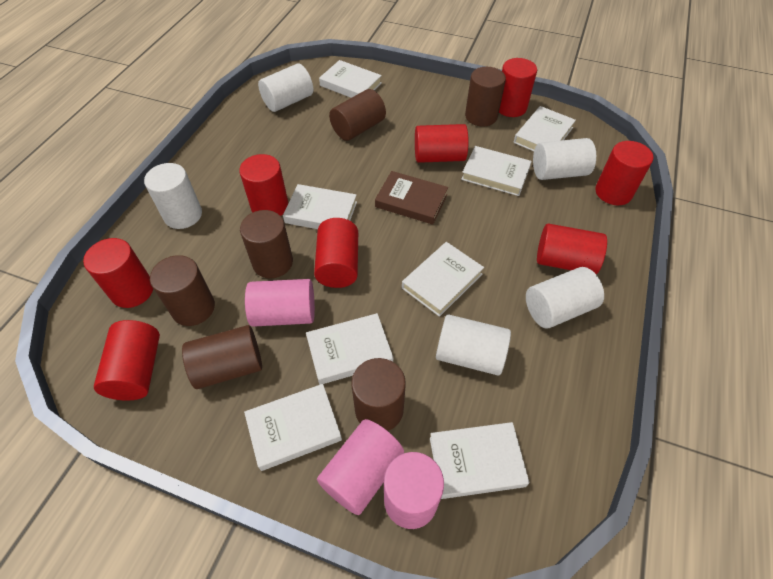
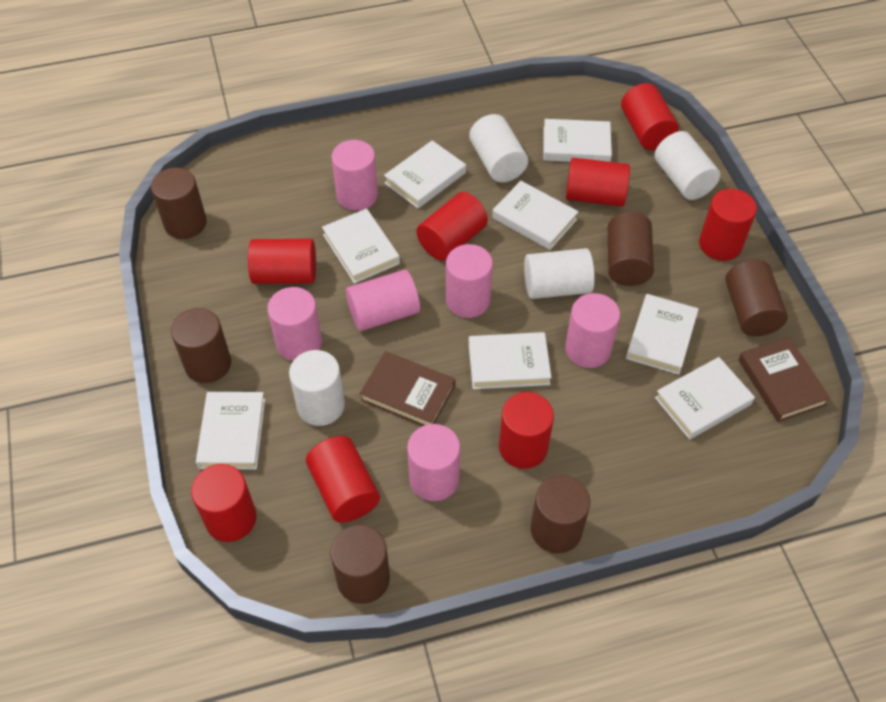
brown book: 1 -> 2
pink cylinder: 3 -> 6
white cylinder: 5 -> 4

